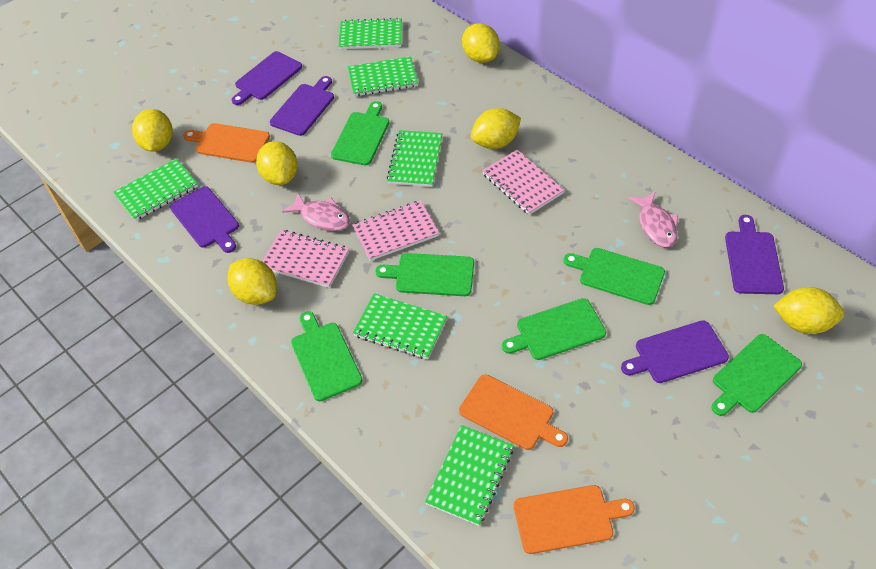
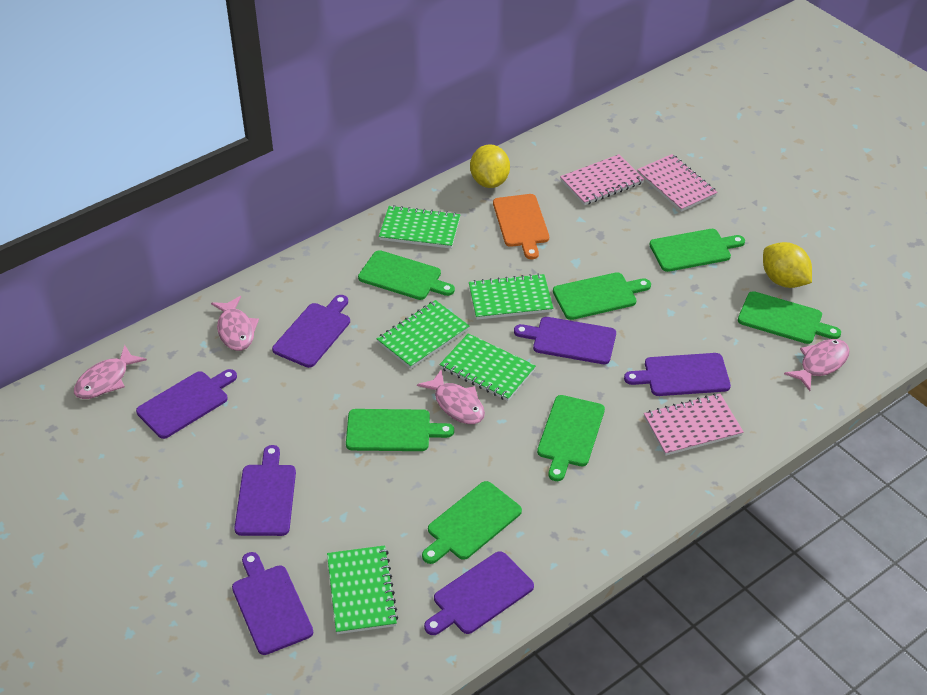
green cutting board: 6 -> 7
green notebook: 6 -> 5
orange cutting board: 3 -> 1
pink fish: 2 -> 4
purple cutting board: 5 -> 7
yellow lemon: 6 -> 2

